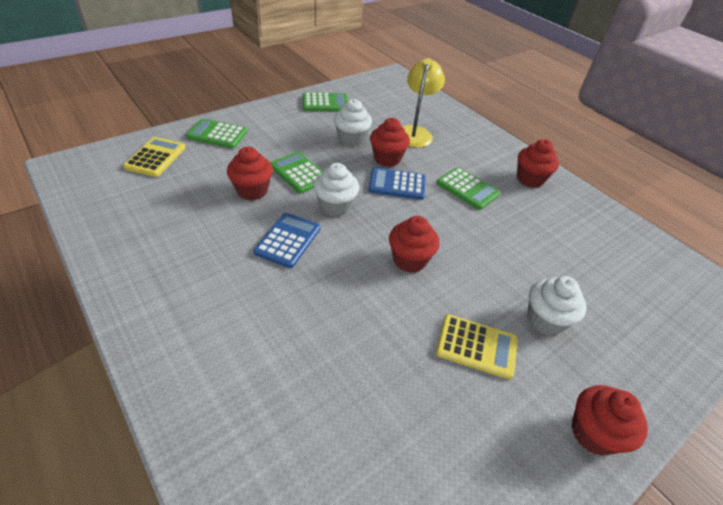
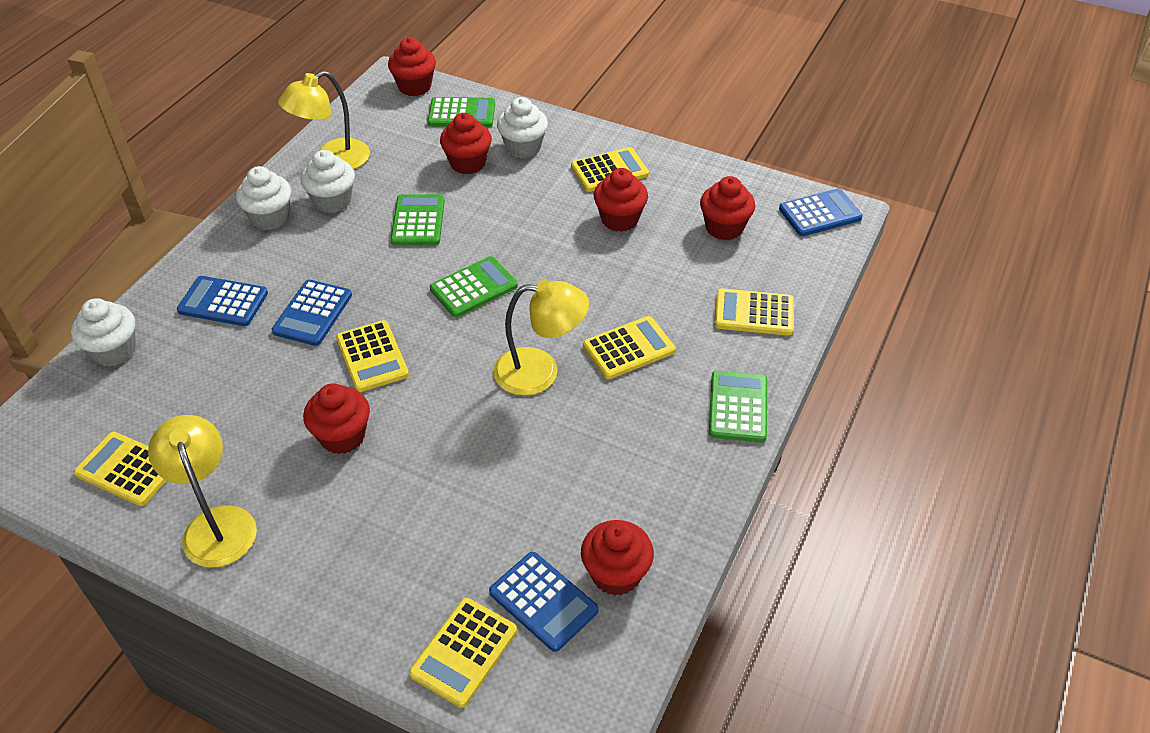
blue calculator: 2 -> 4
red cupcake: 5 -> 6
white cupcake: 3 -> 4
yellow calculator: 2 -> 6
yellow lamp: 1 -> 3

